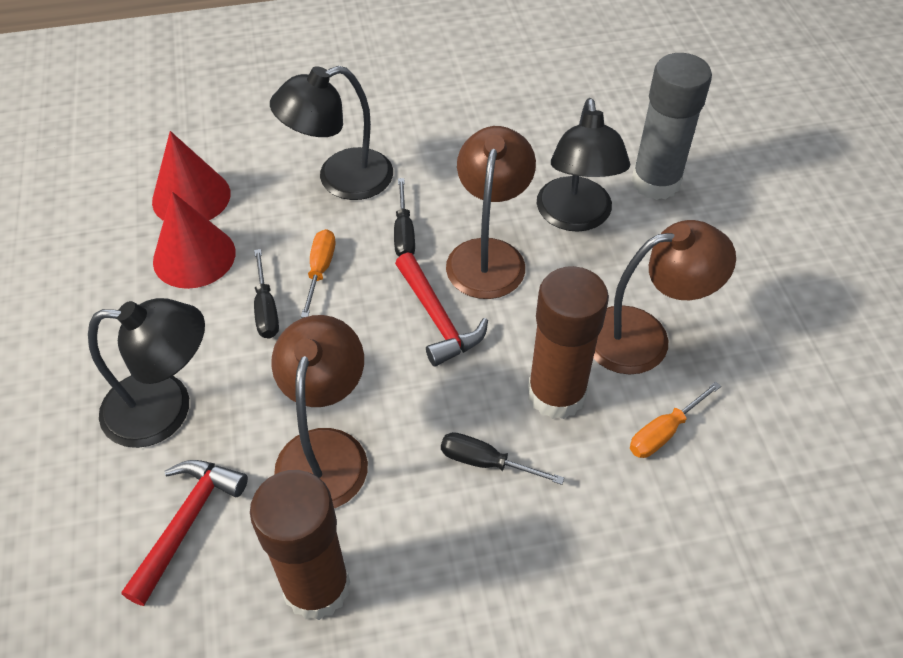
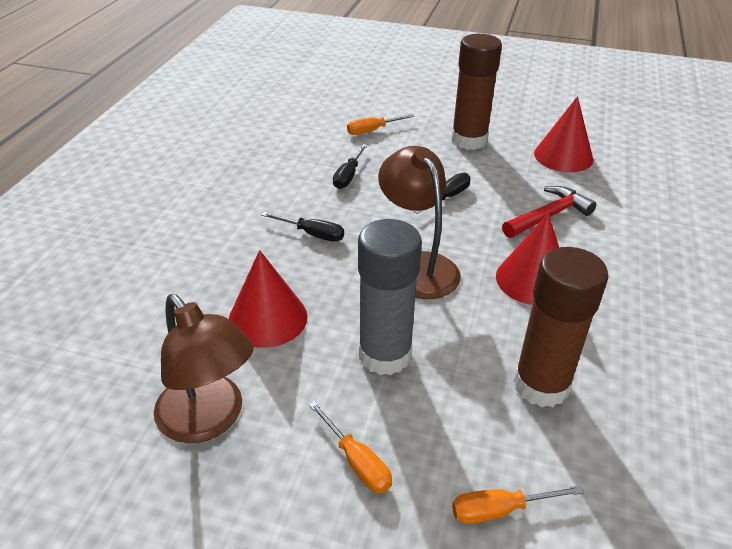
black lamp: 3 -> 0
brown lamp: 3 -> 2
orange screwdriver: 2 -> 3
red cone: 2 -> 3
red hammer: 2 -> 1

